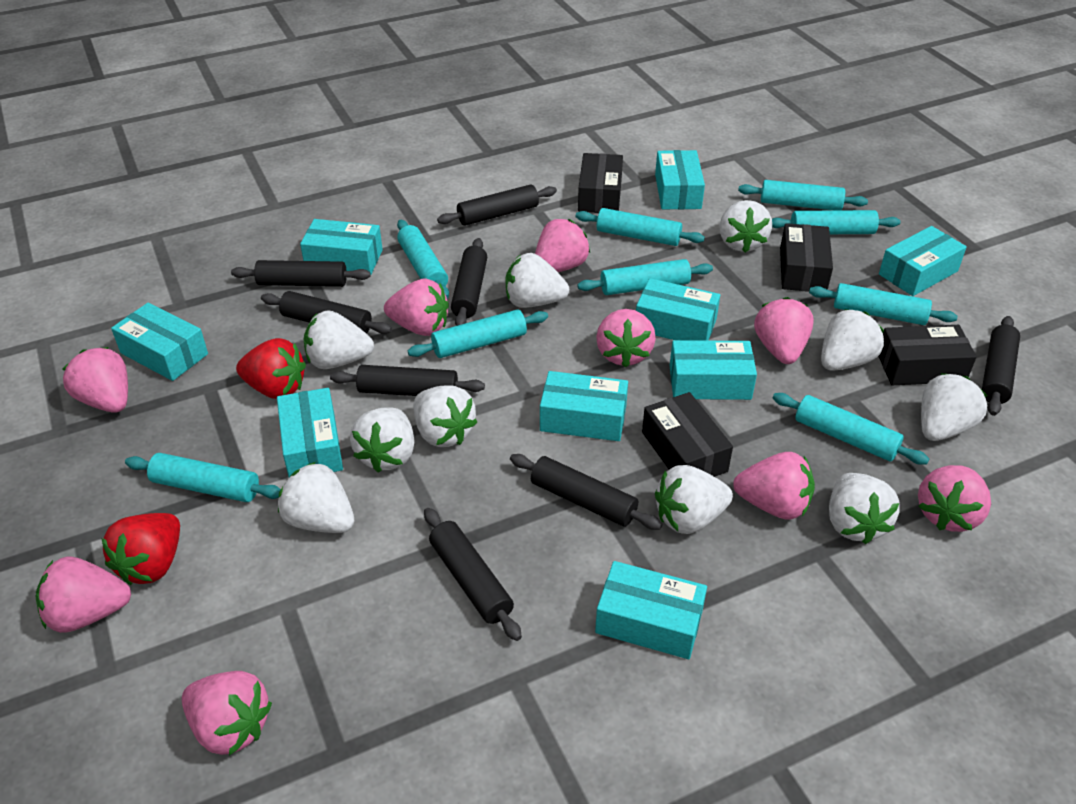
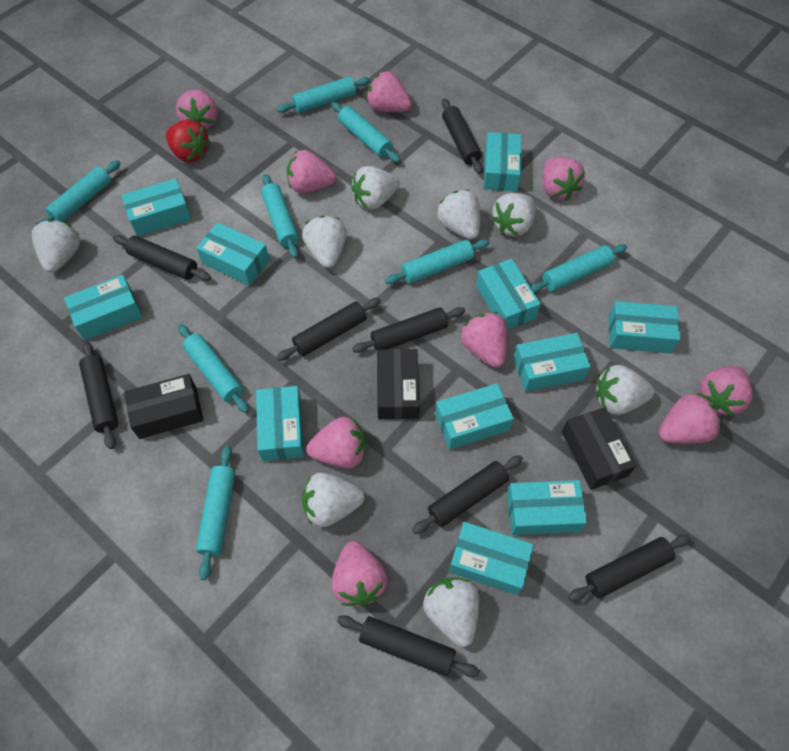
black box: 4 -> 3
red strawberry: 2 -> 1
turquoise box: 9 -> 11
turquoise rolling pin: 9 -> 8
white strawberry: 10 -> 8

